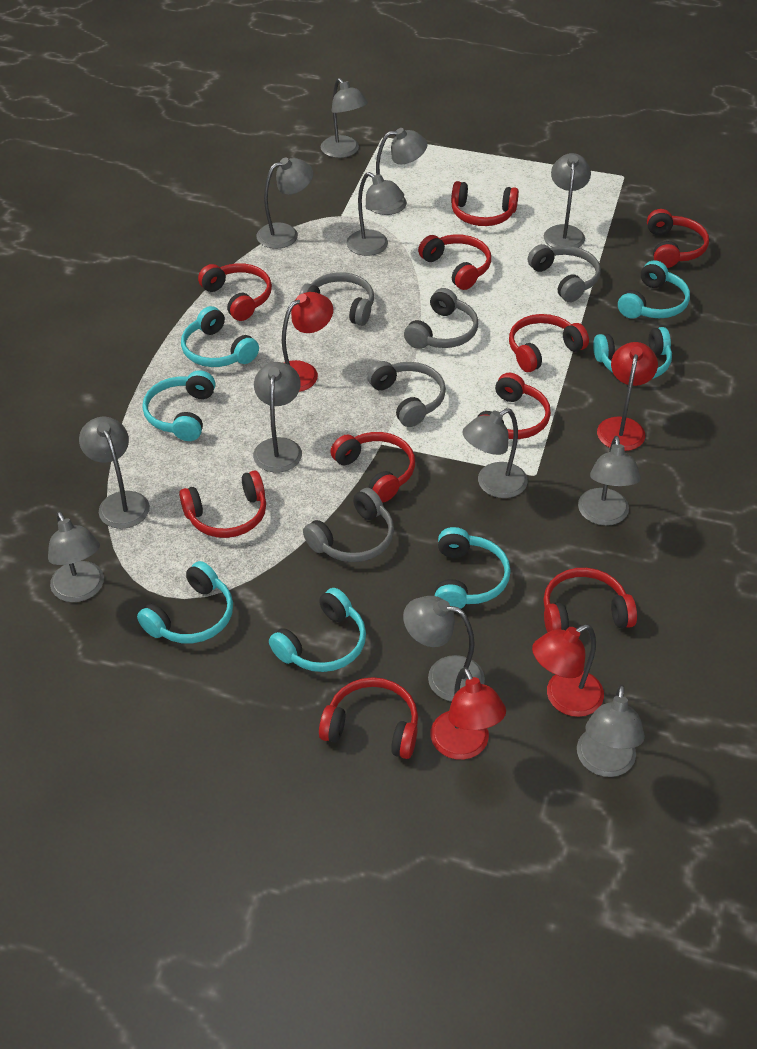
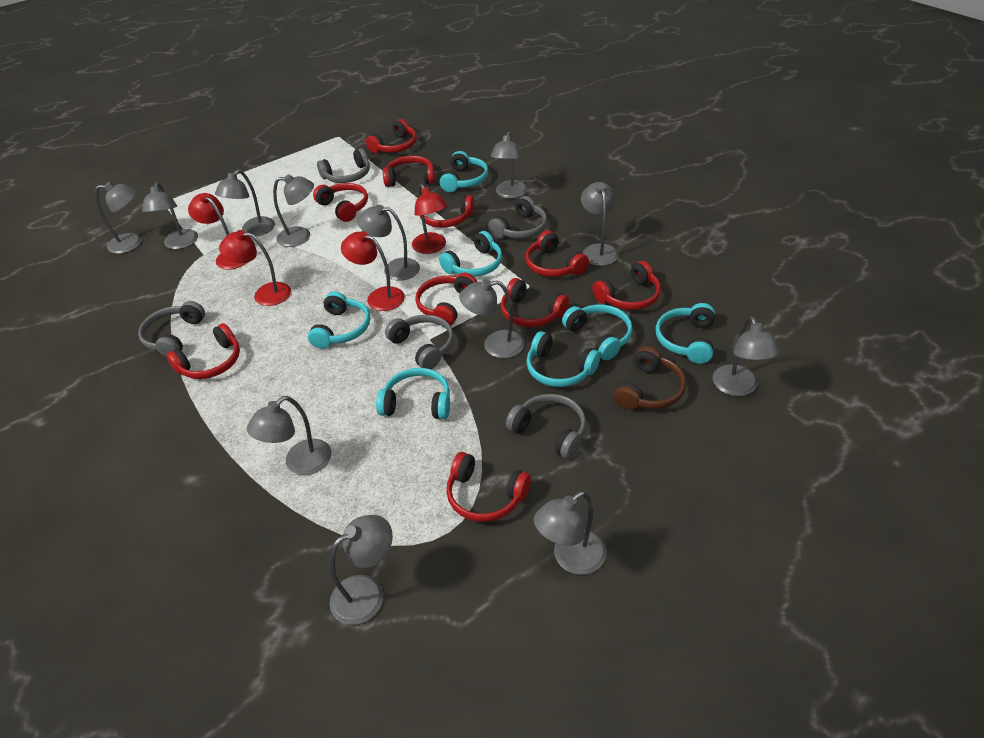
brown headphones: 0 -> 1

